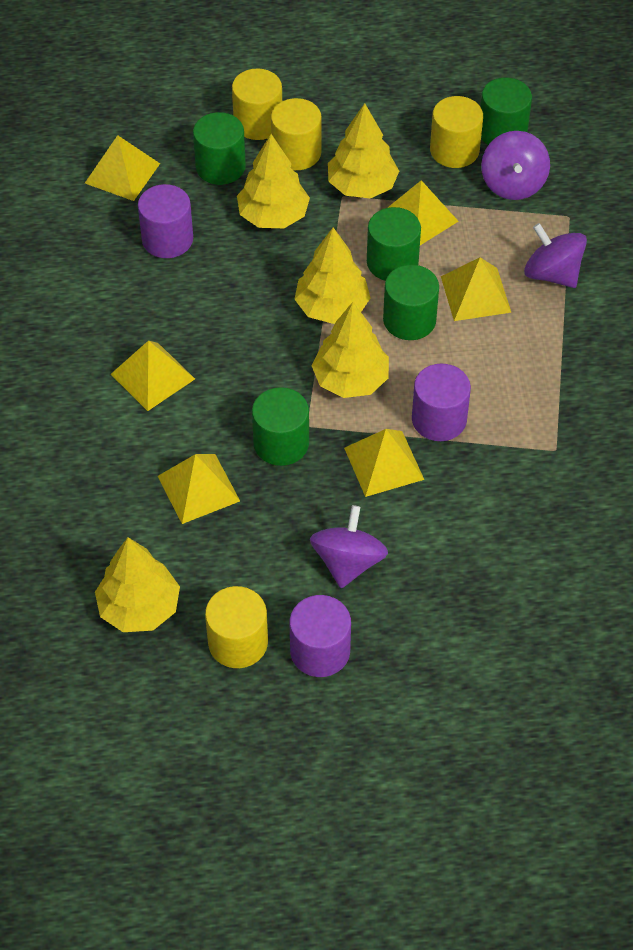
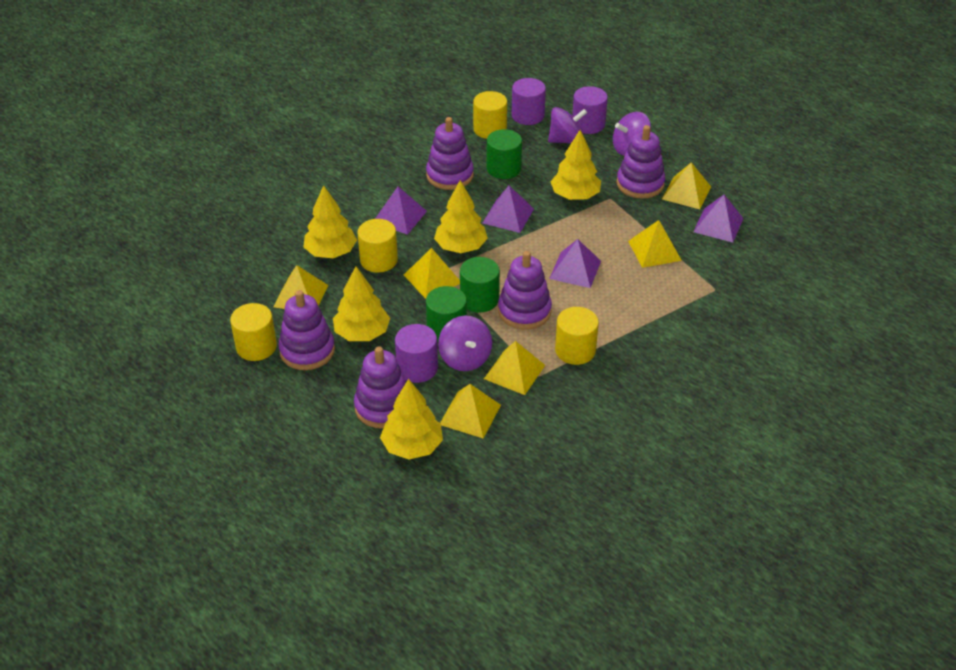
green cylinder: 5 -> 3
purple pyramid: 0 -> 4
purple stacking toy: 0 -> 5

